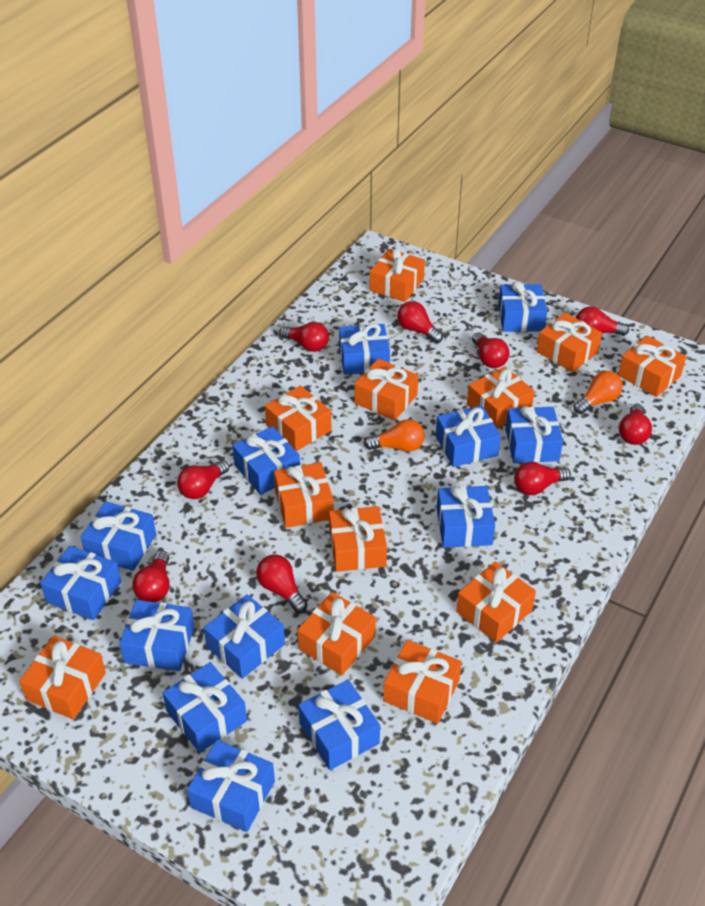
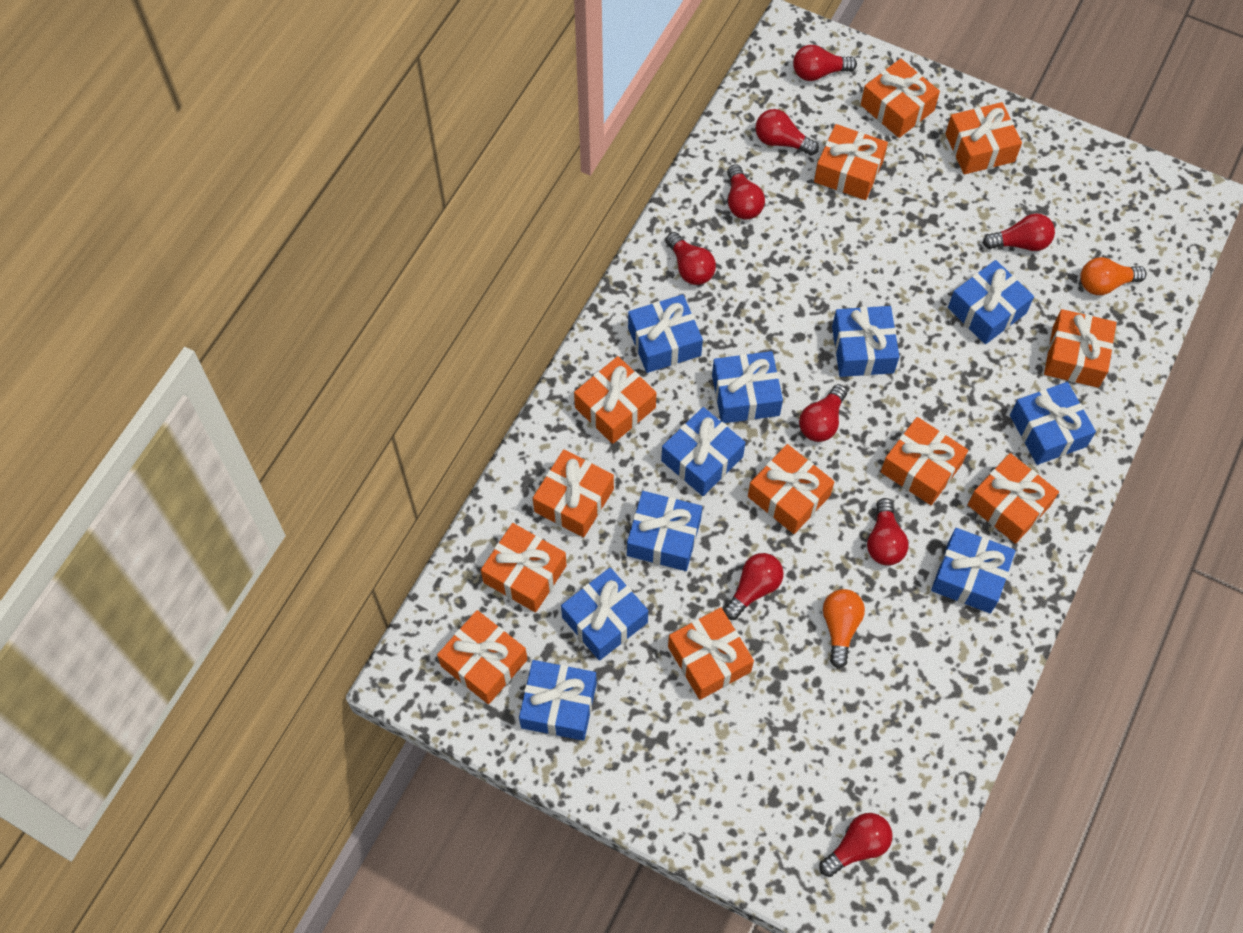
blue gift: 13 -> 10

